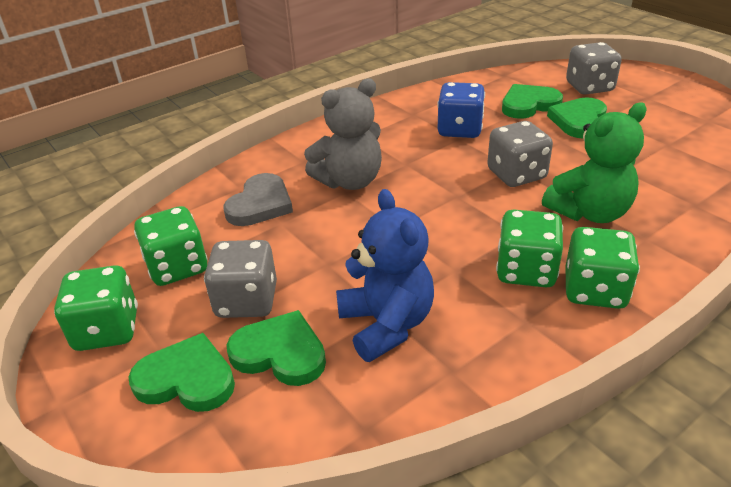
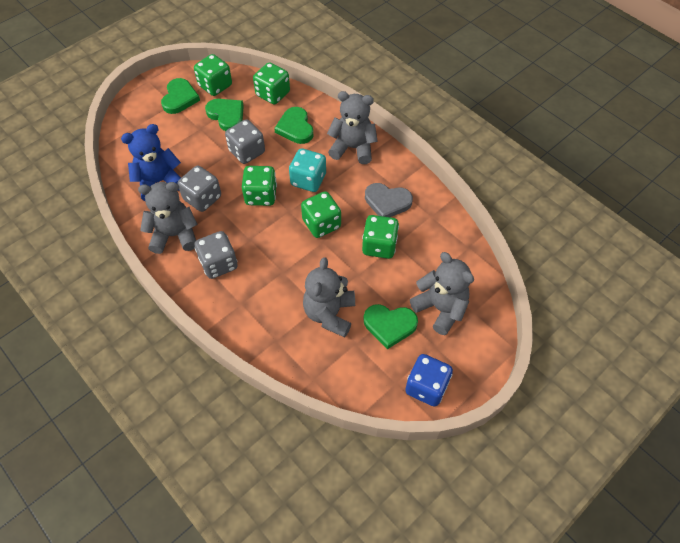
green dice: 4 -> 5
green teddy bear: 1 -> 0
grey teddy bear: 1 -> 4
turquoise dice: 0 -> 1

